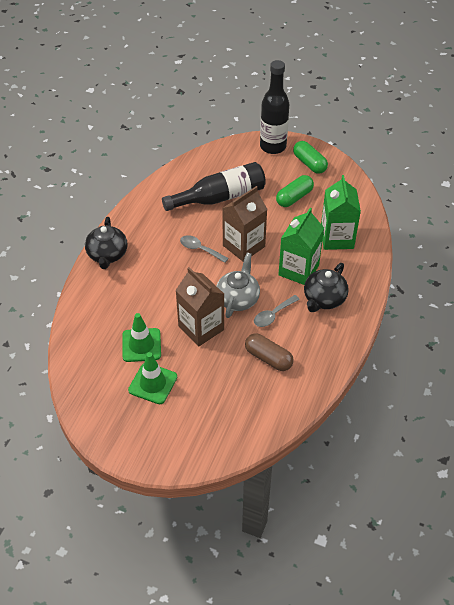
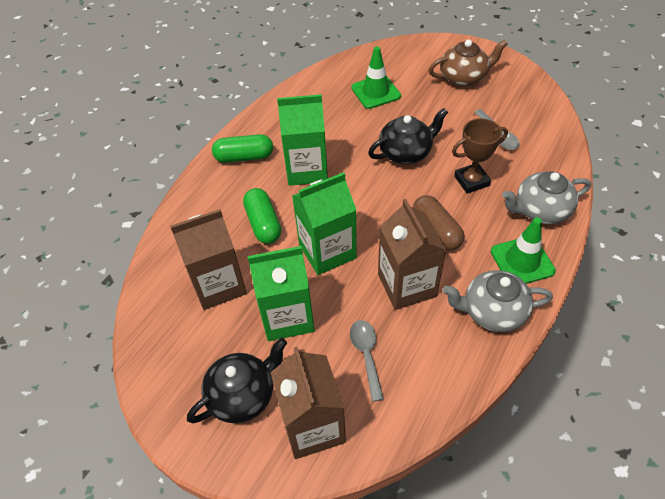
black bottle: 2 -> 0
brown carton: 2 -> 3
brown teapot: 0 -> 1
brown trophy: 0 -> 1
green carton: 2 -> 3
grey teapot: 1 -> 2

